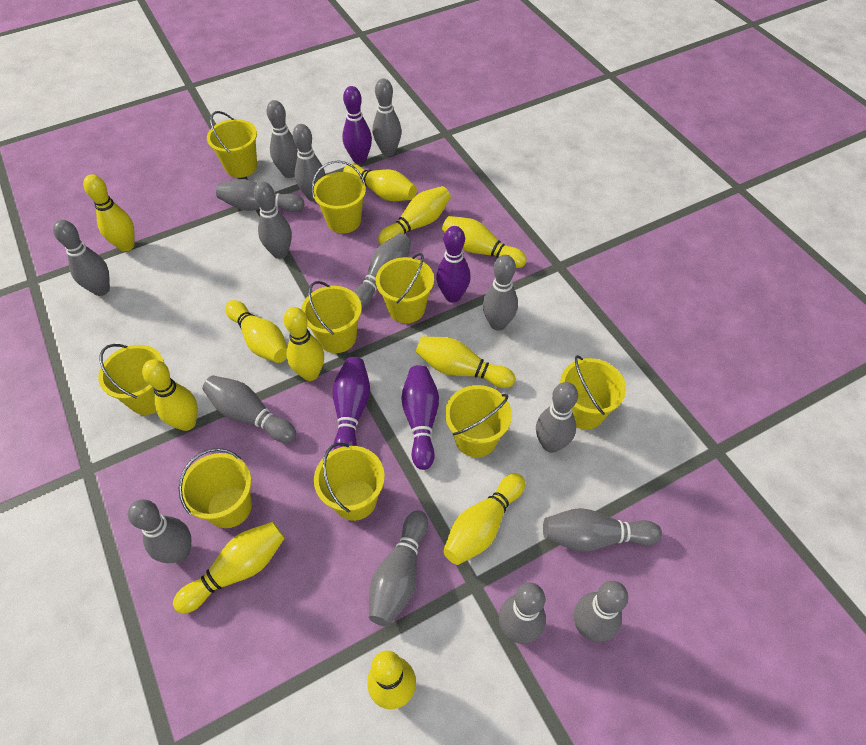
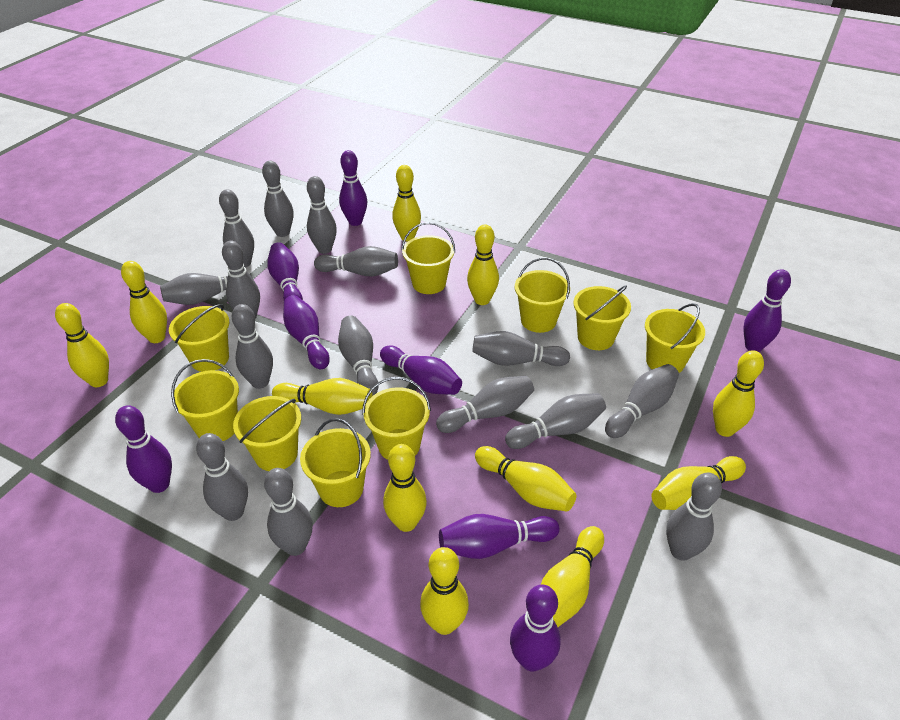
purple bowling pin: 4 -> 8

